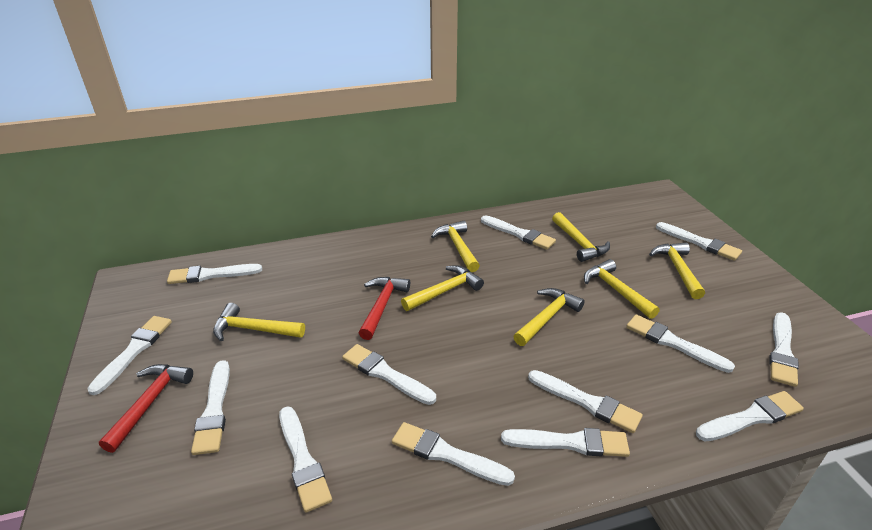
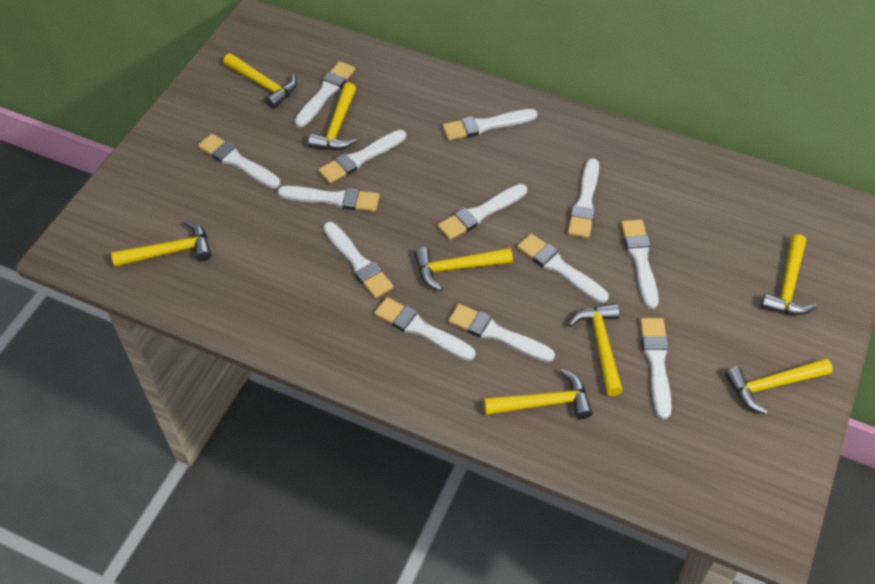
red hammer: 2 -> 0
yellow hammer: 7 -> 8

